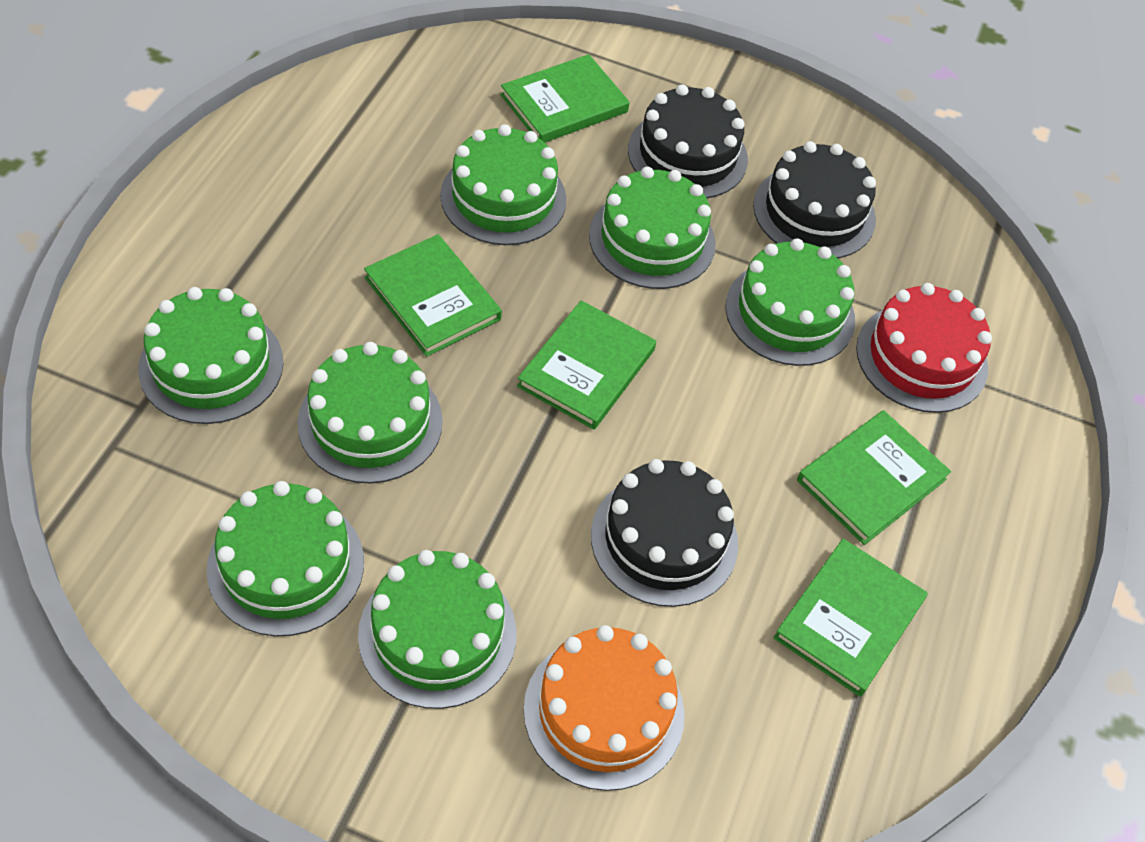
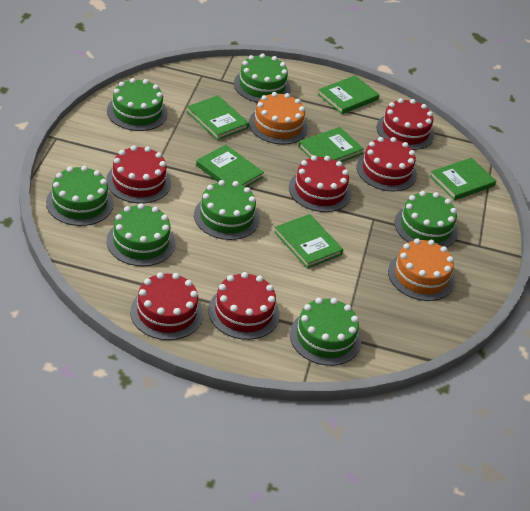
black cake: 3 -> 0
green book: 5 -> 6
orange cake: 1 -> 2
red cake: 1 -> 6

